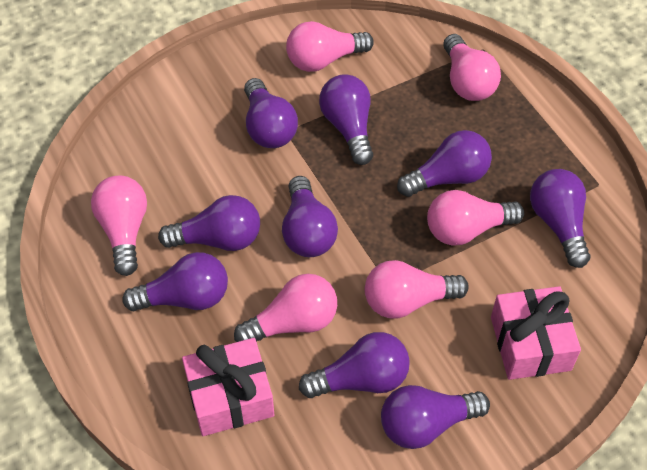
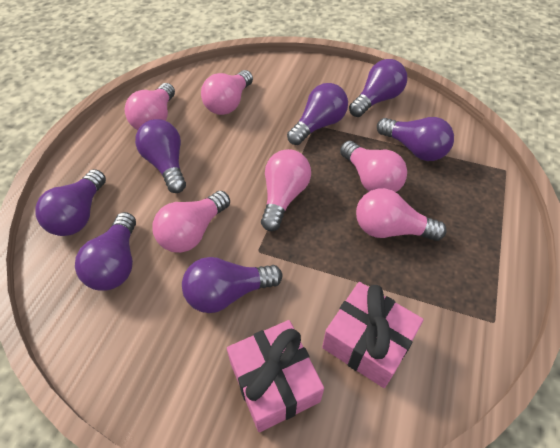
purple light bulb: 9 -> 7

